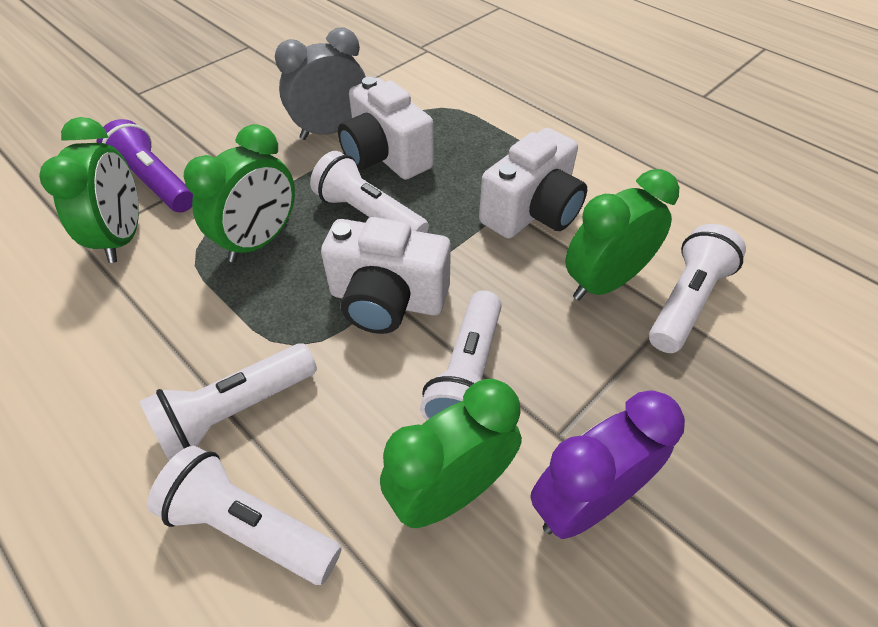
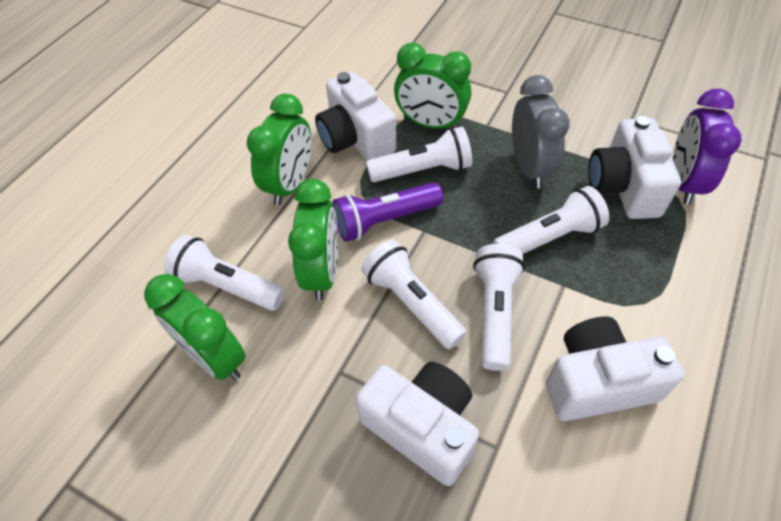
white camera: 3 -> 4

